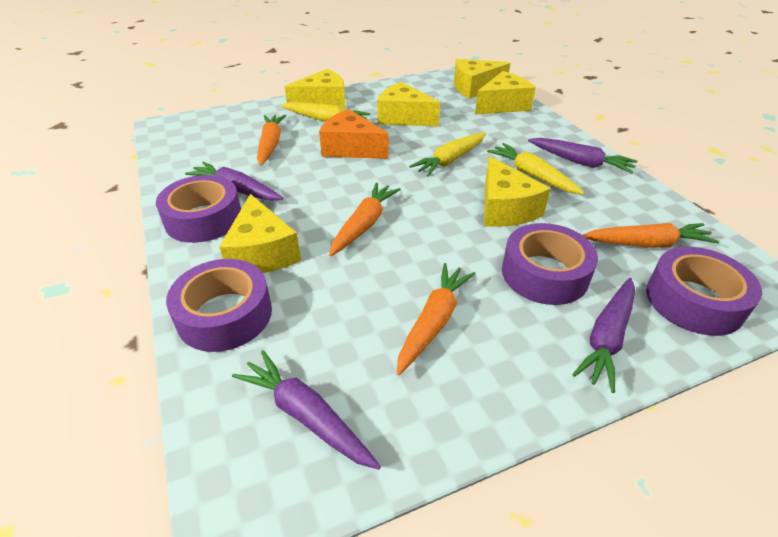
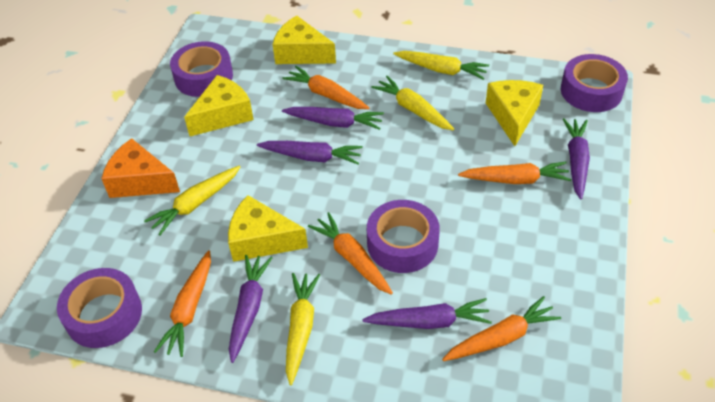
orange carrot: 4 -> 5
purple carrot: 4 -> 5
yellow carrot: 3 -> 4
yellow cheese: 6 -> 4

